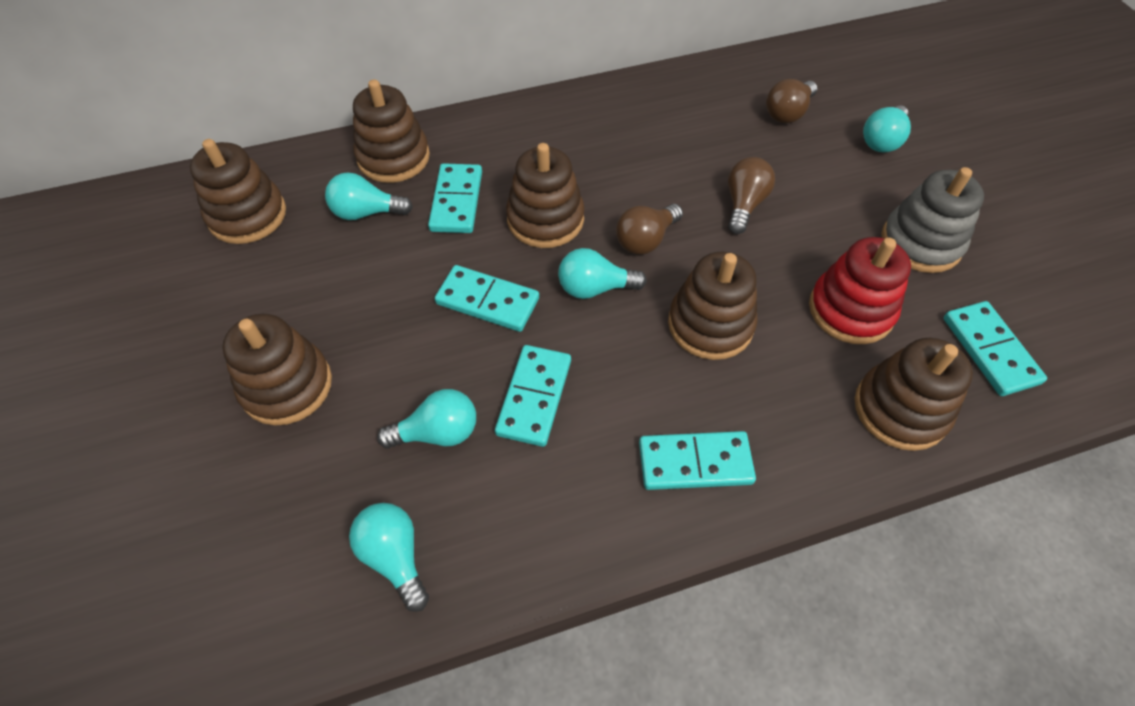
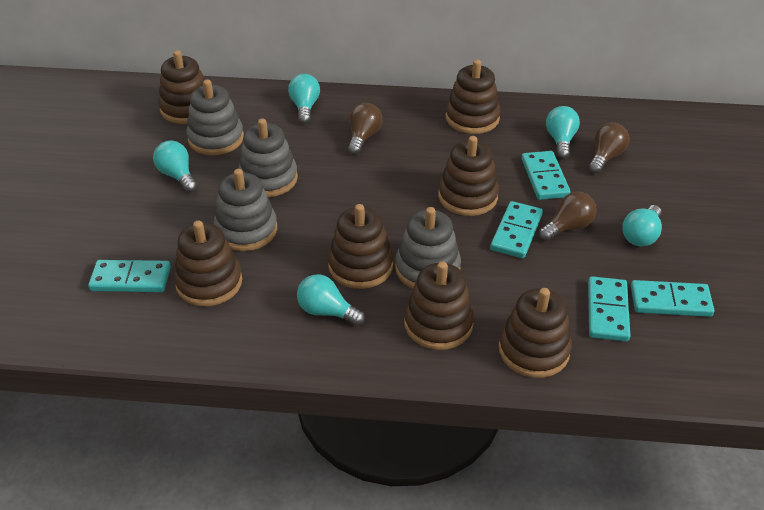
brown stacking toy: 6 -> 7
grey stacking toy: 1 -> 4
red stacking toy: 1 -> 0

